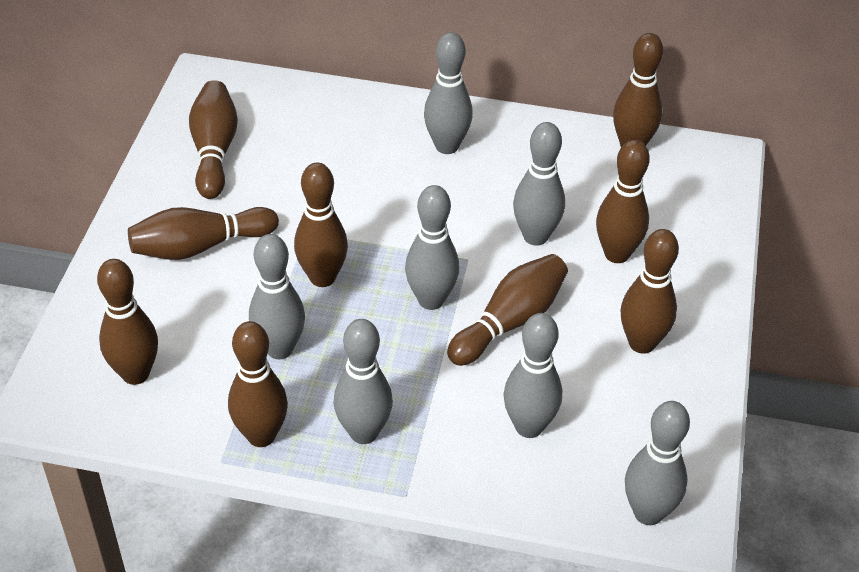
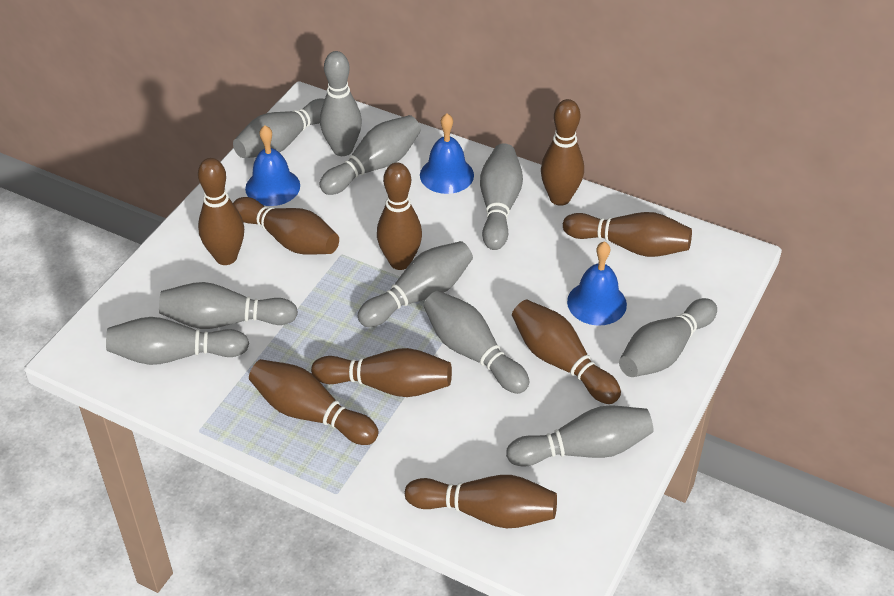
blue bell: 0 -> 3
grey bowling pin: 7 -> 10

